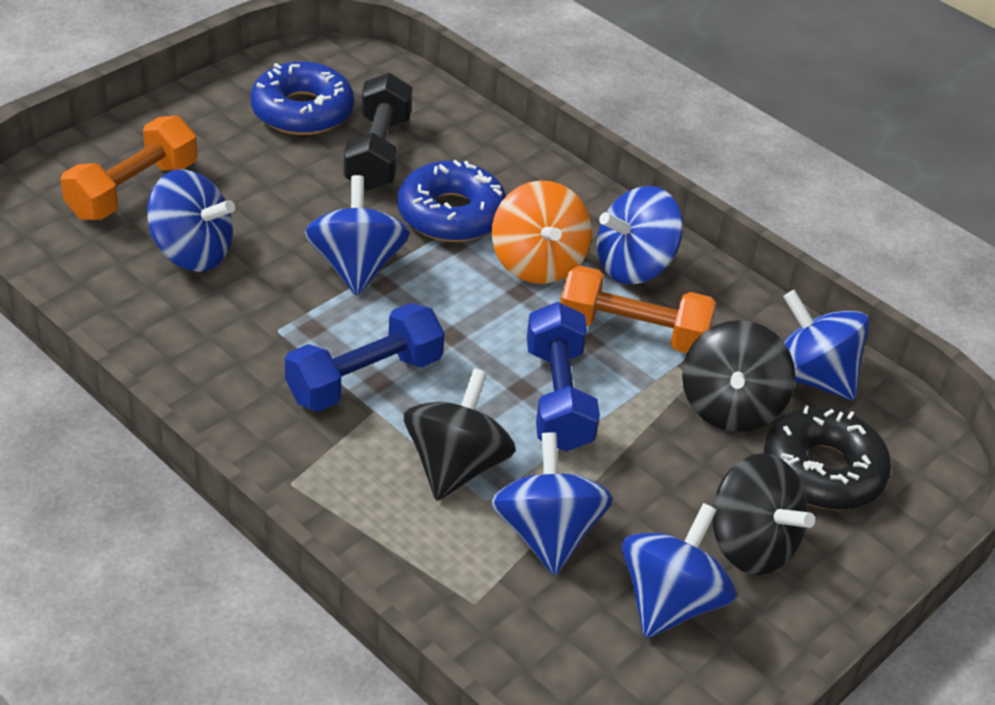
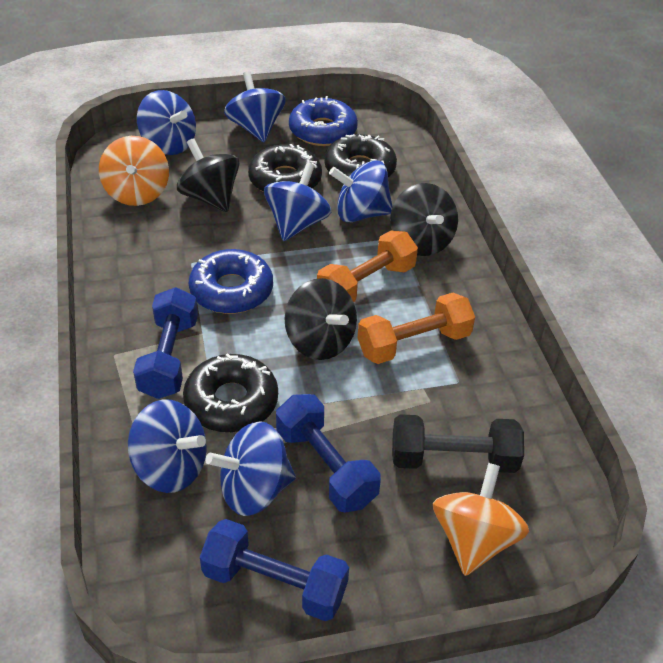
black donut: 1 -> 3
blue dumbbell: 2 -> 3
orange spinning top: 1 -> 2

